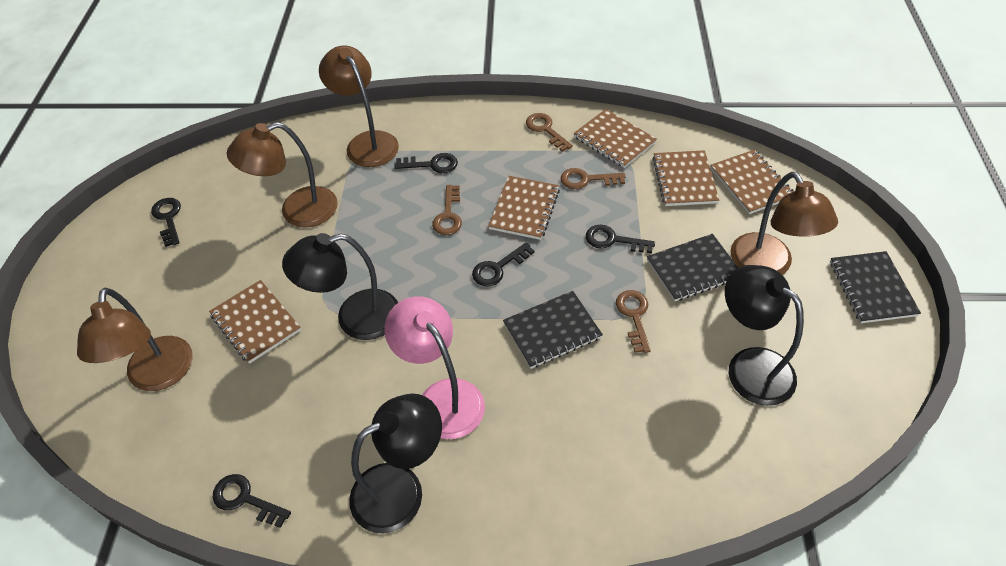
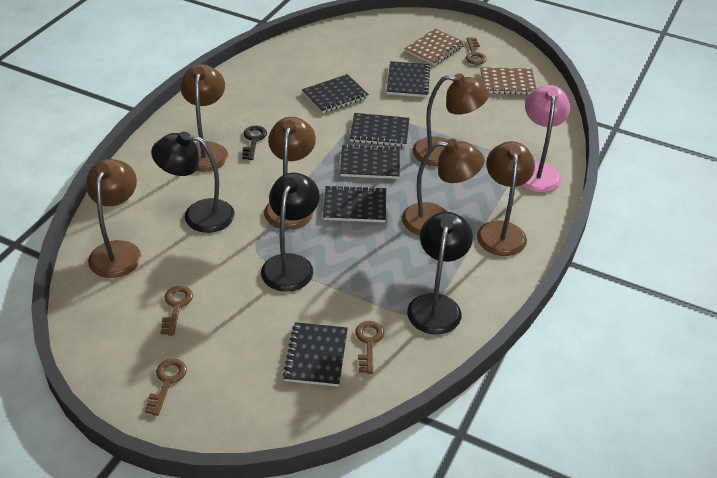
black key: 5 -> 1
black notebook: 3 -> 6
brown lamp: 4 -> 6
brown notebook: 5 -> 2

